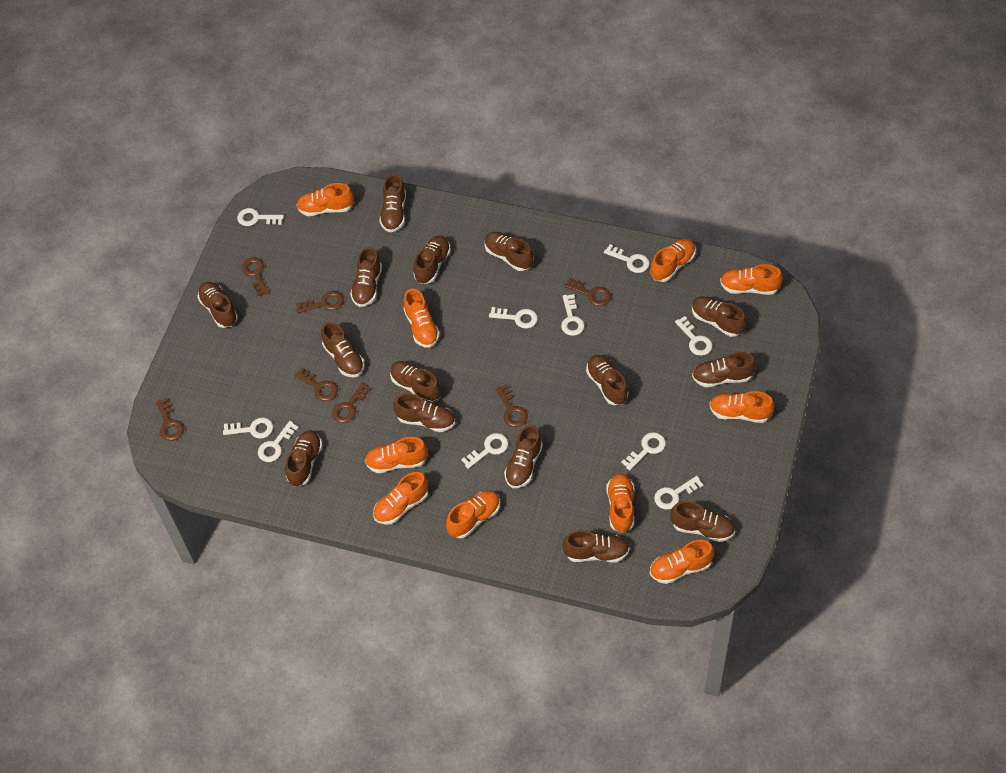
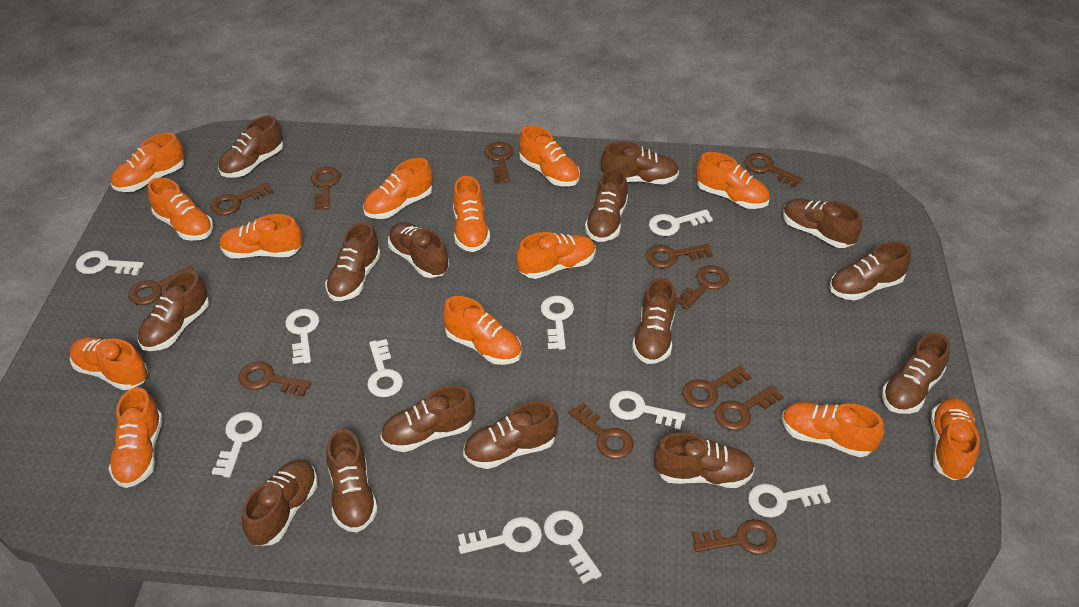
brown key: 7 -> 12
orange shoe: 10 -> 13

